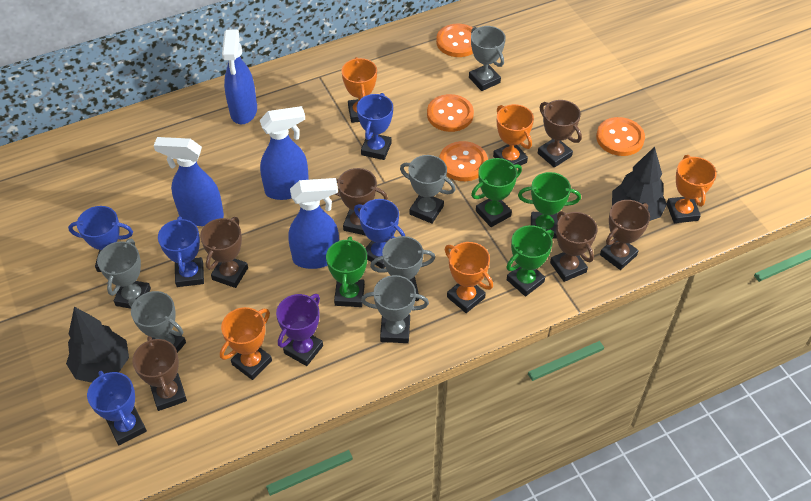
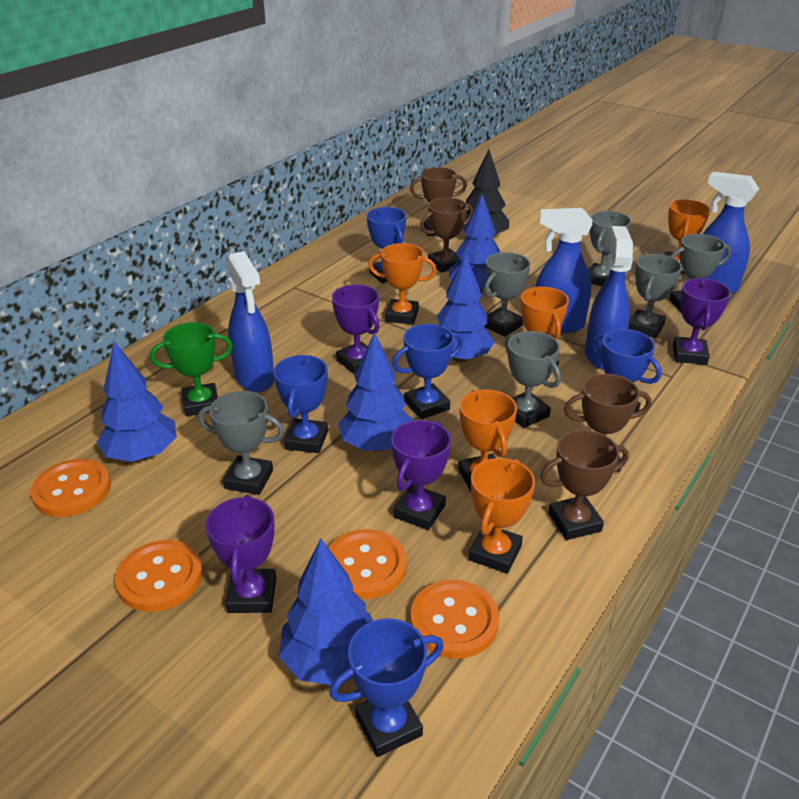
black tree: 2 -> 1
blue tree: 0 -> 5
brown trophy: 6 -> 4
green trophy: 4 -> 1
purple trophy: 1 -> 4

